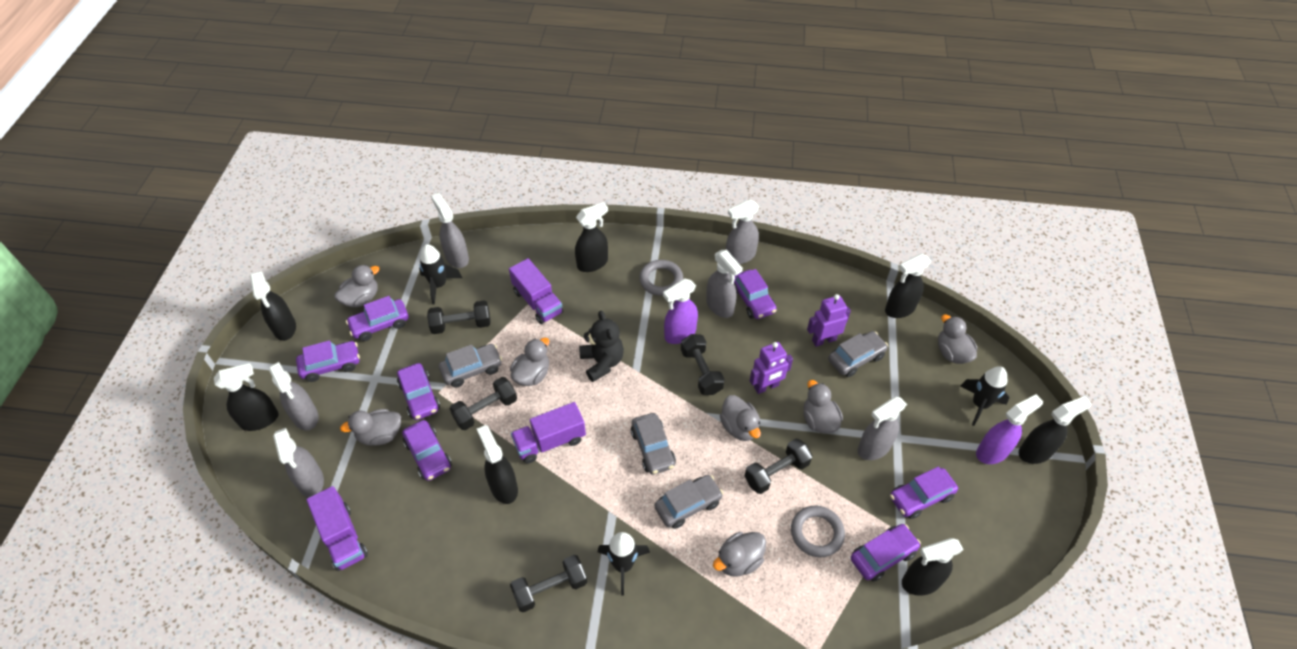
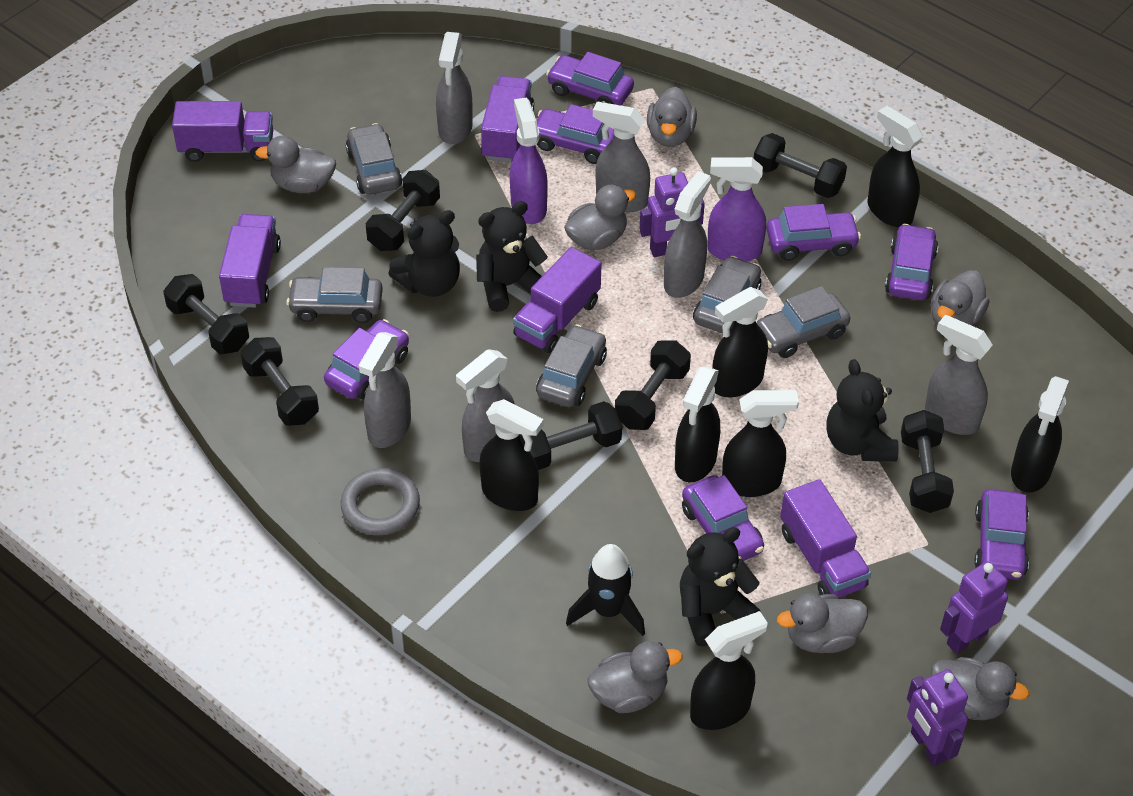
black dumbbell: 5 -> 7
black rocket: 3 -> 1
black teddy bear: 1 -> 4
grey car: 4 -> 5
grey ring: 2 -> 1
purple robot: 2 -> 3
purple truck: 3 -> 5

